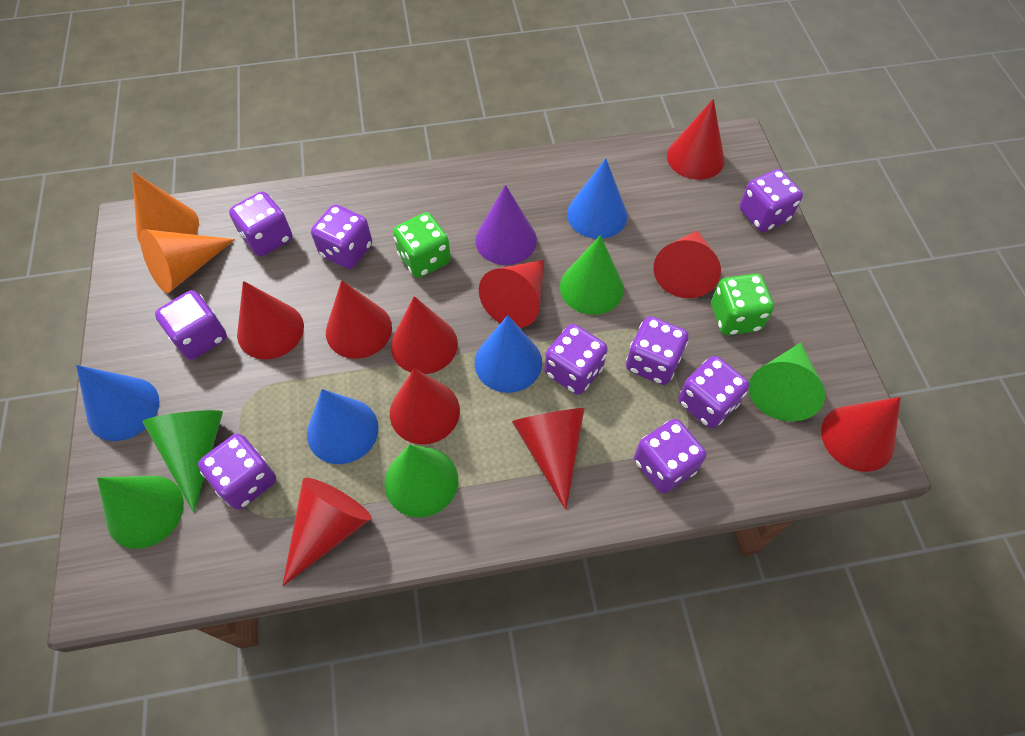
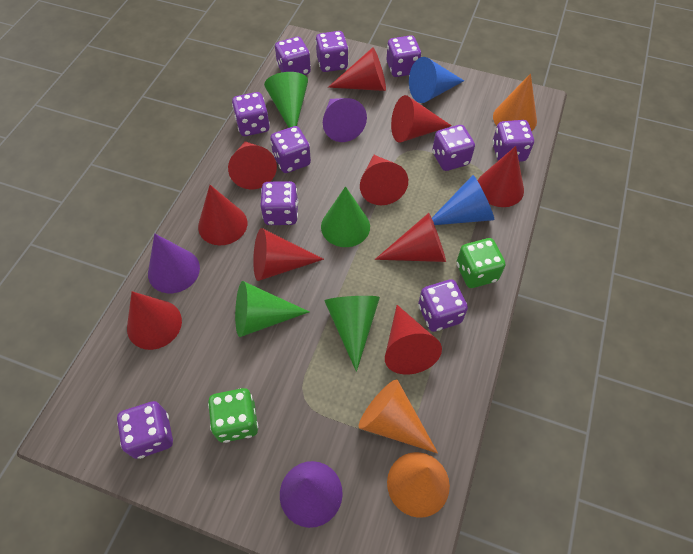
blue cone: 4 -> 2
green cone: 5 -> 4
orange cone: 2 -> 3
purple cone: 1 -> 3
purple dice: 9 -> 10

